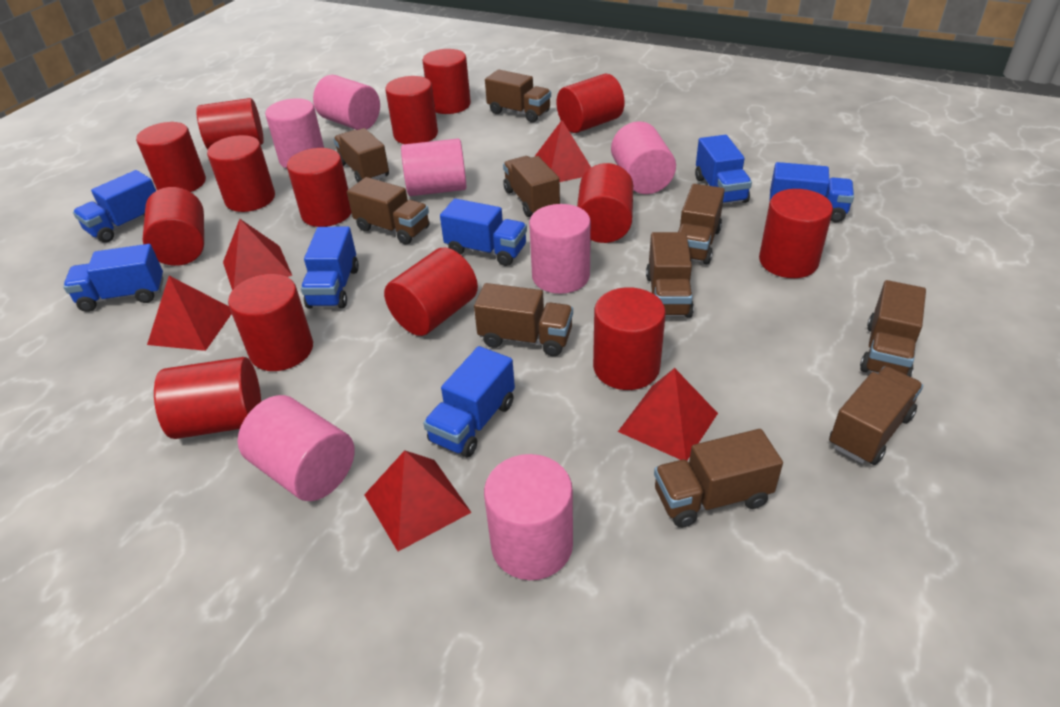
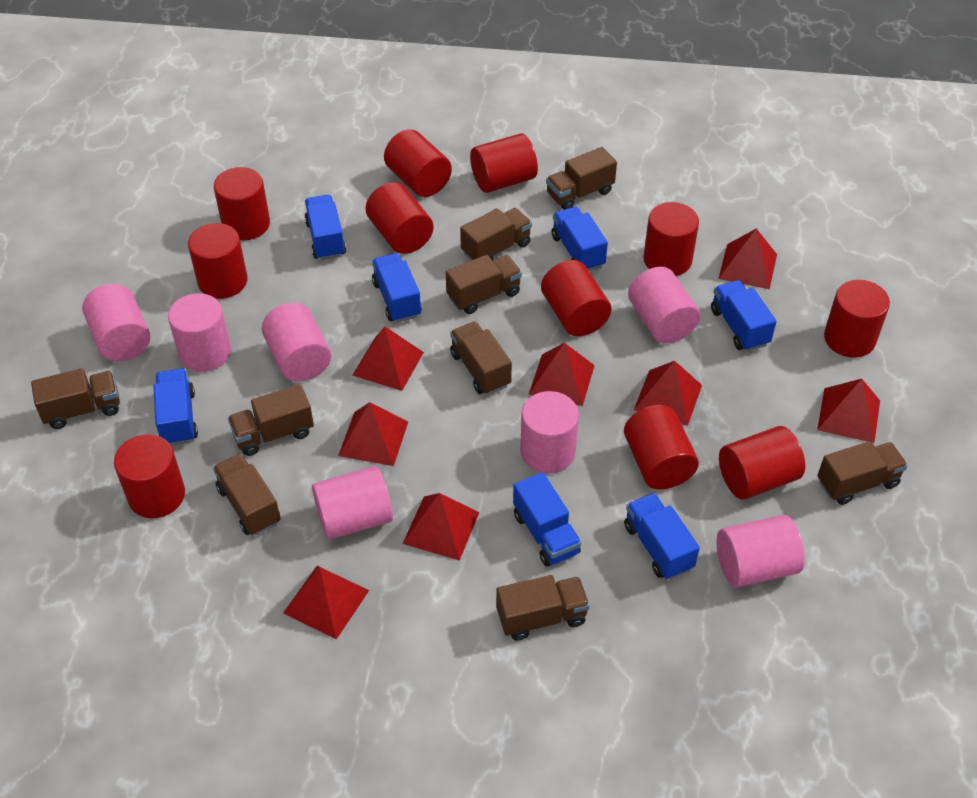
brown truck: 10 -> 9
red cylinder: 14 -> 11
red pyramid: 5 -> 8

